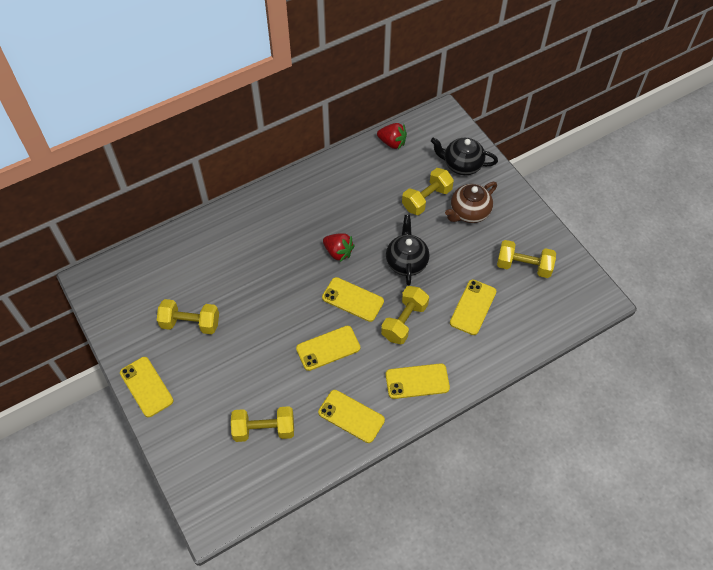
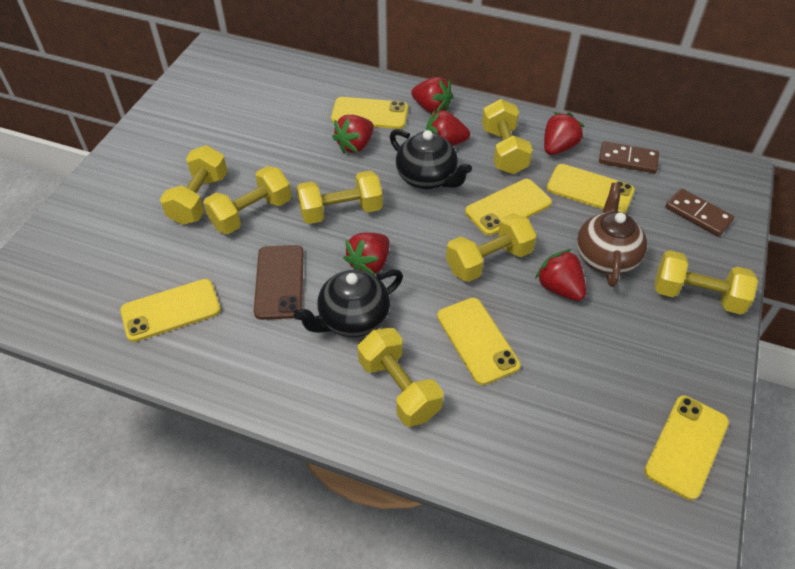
brown domino: 0 -> 2
brown phone: 0 -> 1
red strawberry: 2 -> 6
yellow dumbbell: 5 -> 7

